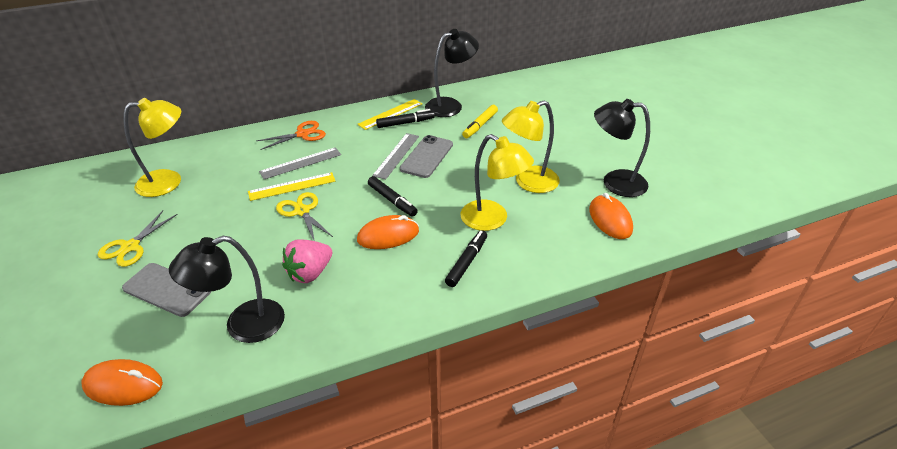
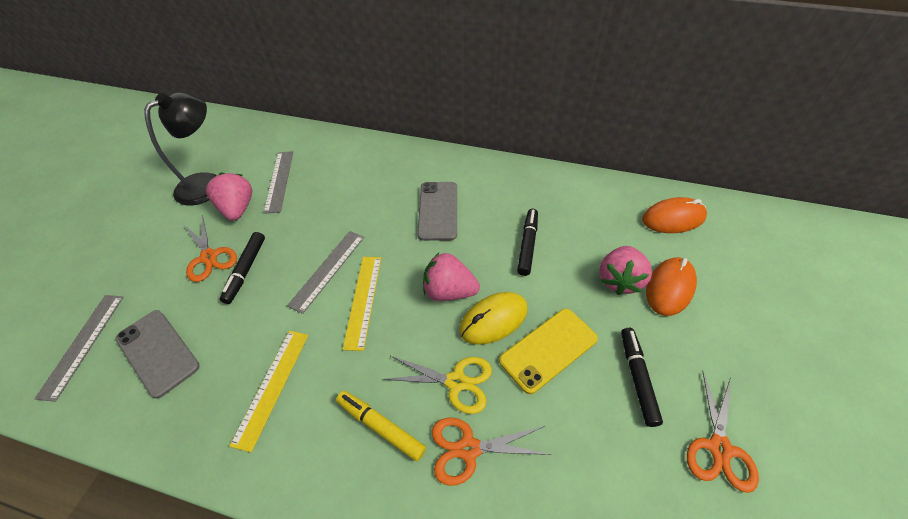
black lamp: 3 -> 1
grey ruler: 2 -> 3
orange mouse: 3 -> 2
orange scissors: 1 -> 3
pink strawberry: 1 -> 3
yellow lamp: 3 -> 0
yellow mouse: 0 -> 1
yellow phone: 0 -> 1
yellow scissors: 2 -> 1

